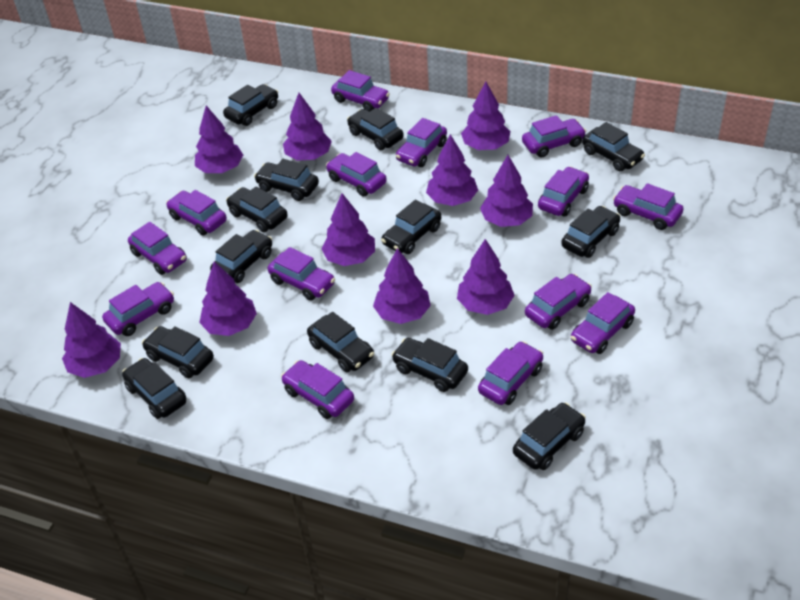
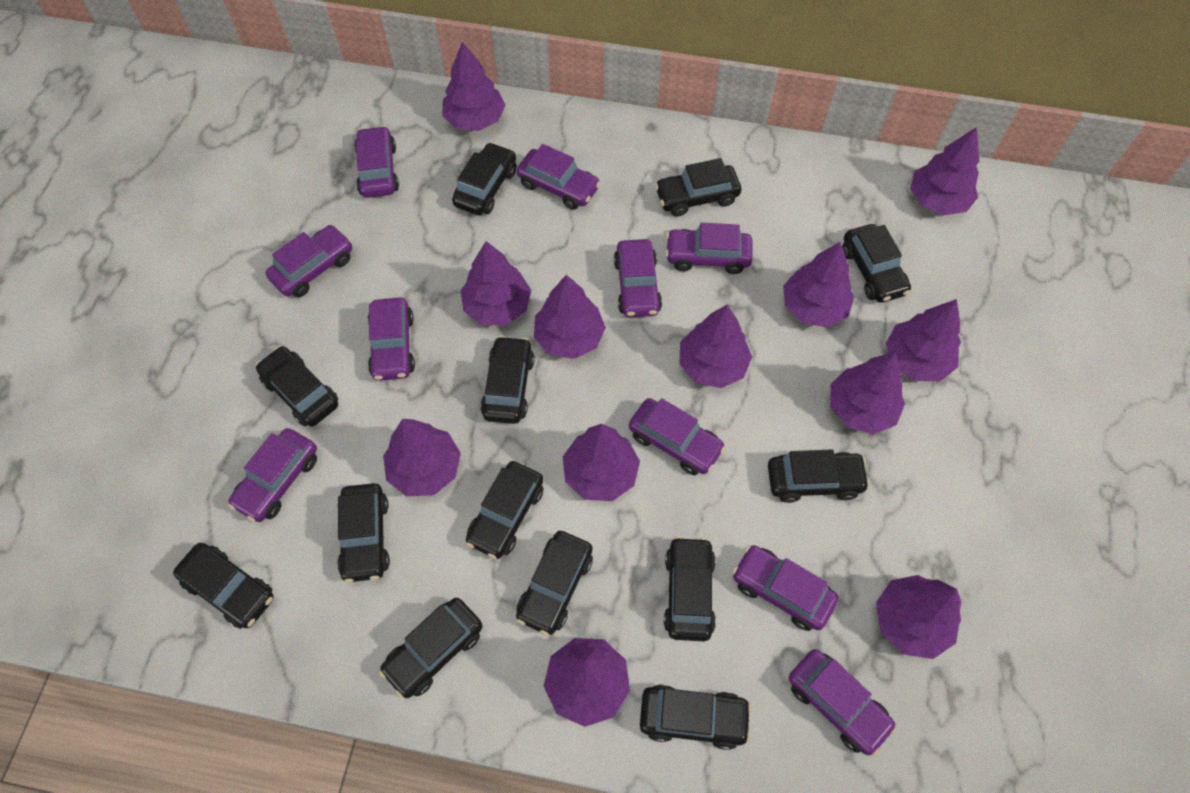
purple car: 14 -> 10
purple tree: 10 -> 12

